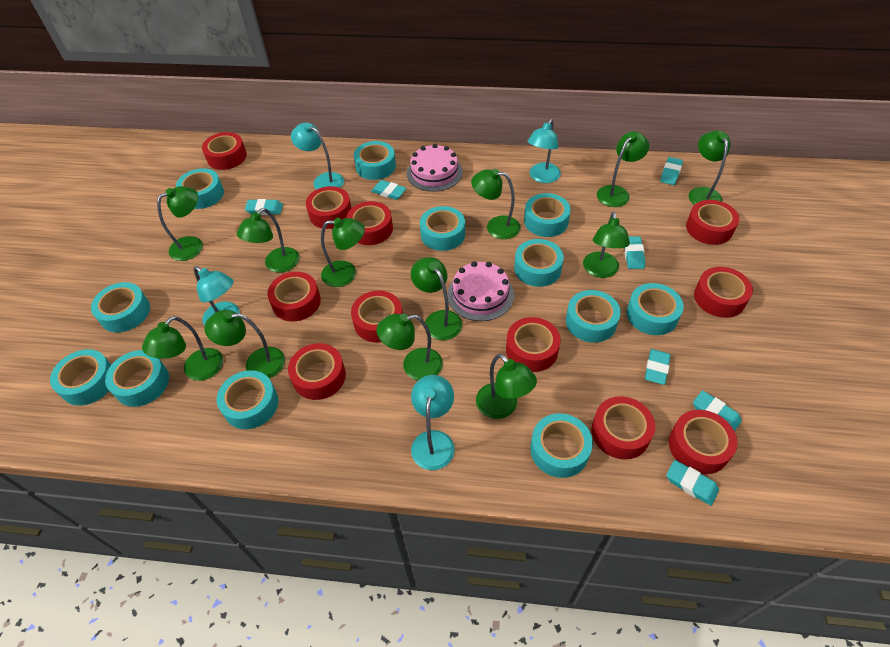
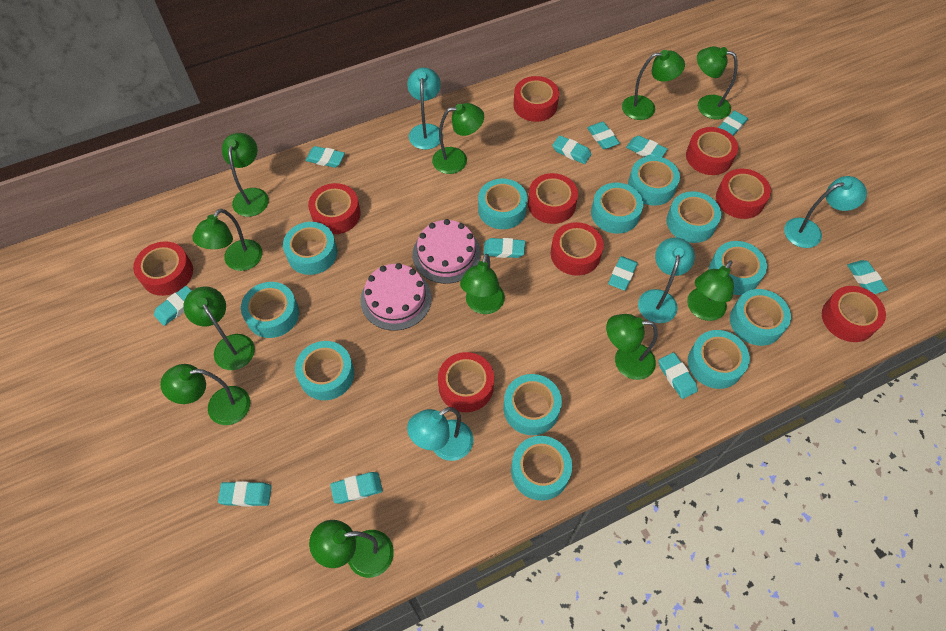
green lamp: 12 -> 11
red tape: 11 -> 9
turquoise eraser: 7 -> 12

